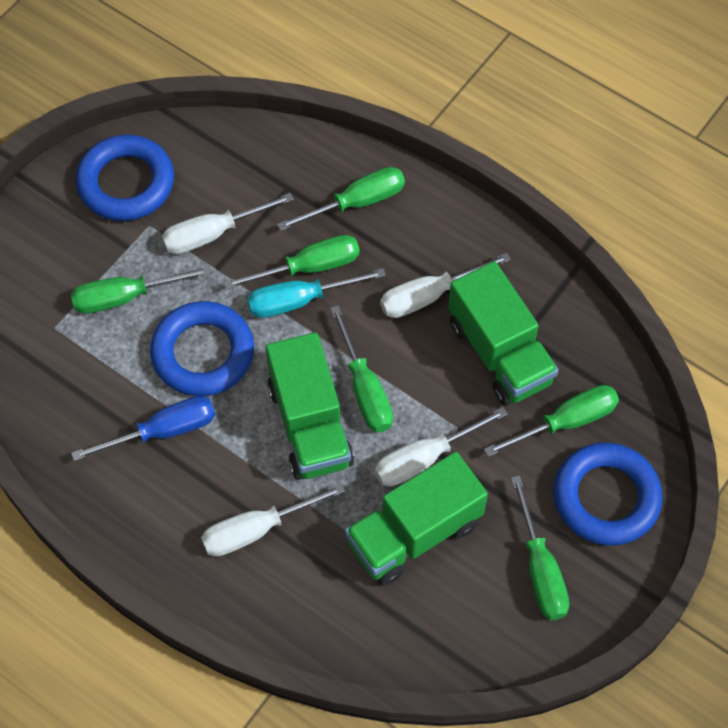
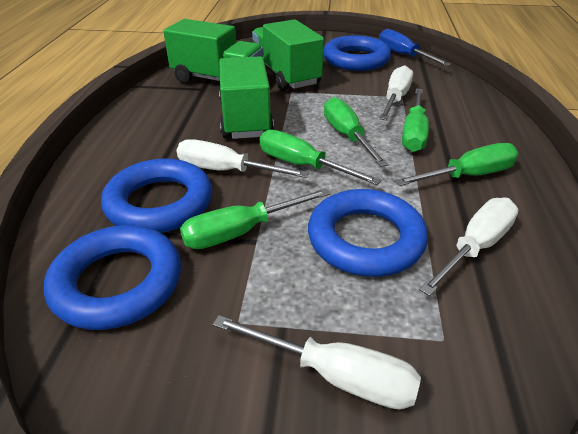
blue ring: 3 -> 4
green screwdriver: 6 -> 5
turquoise screwdriver: 1 -> 0

